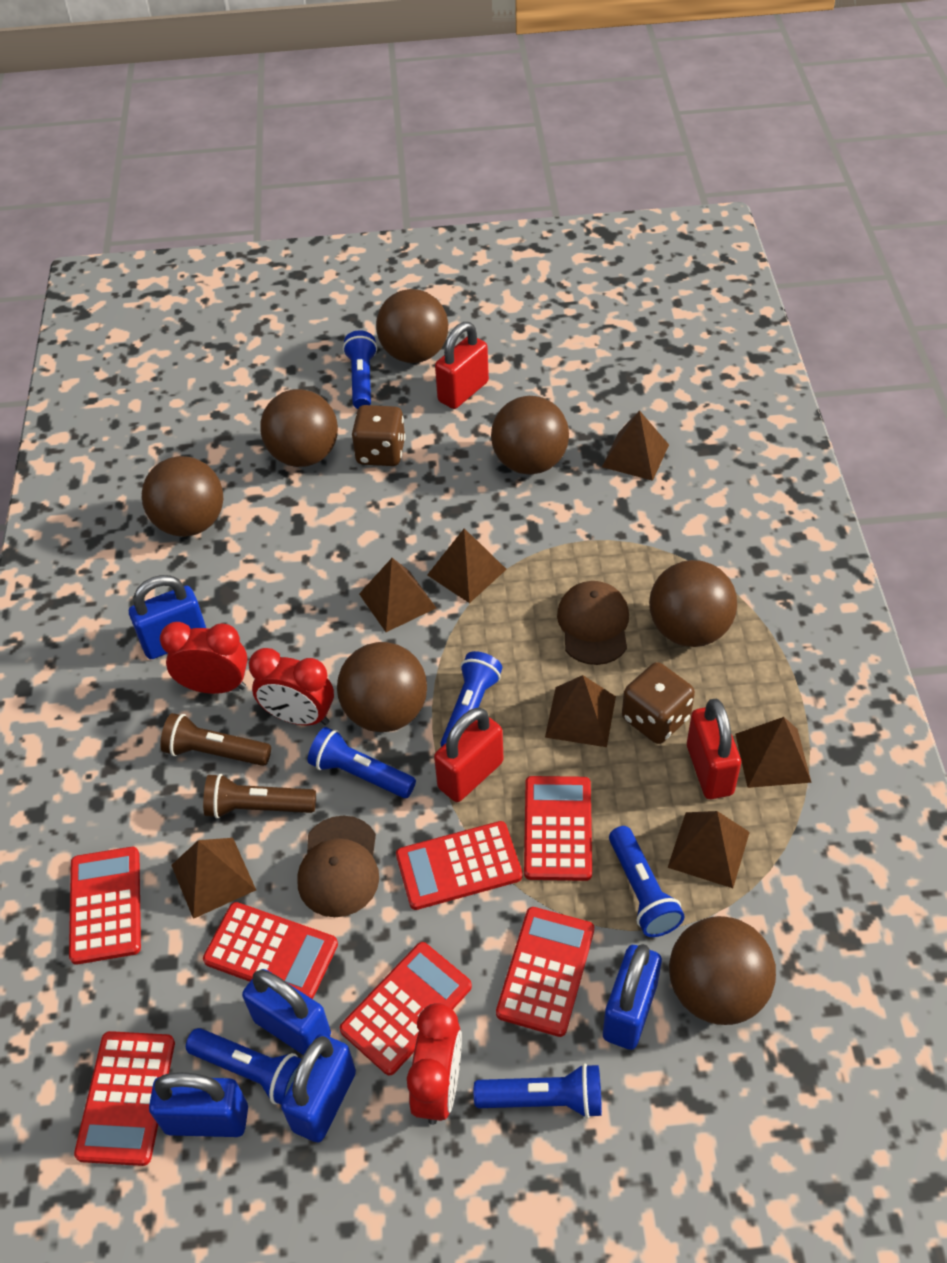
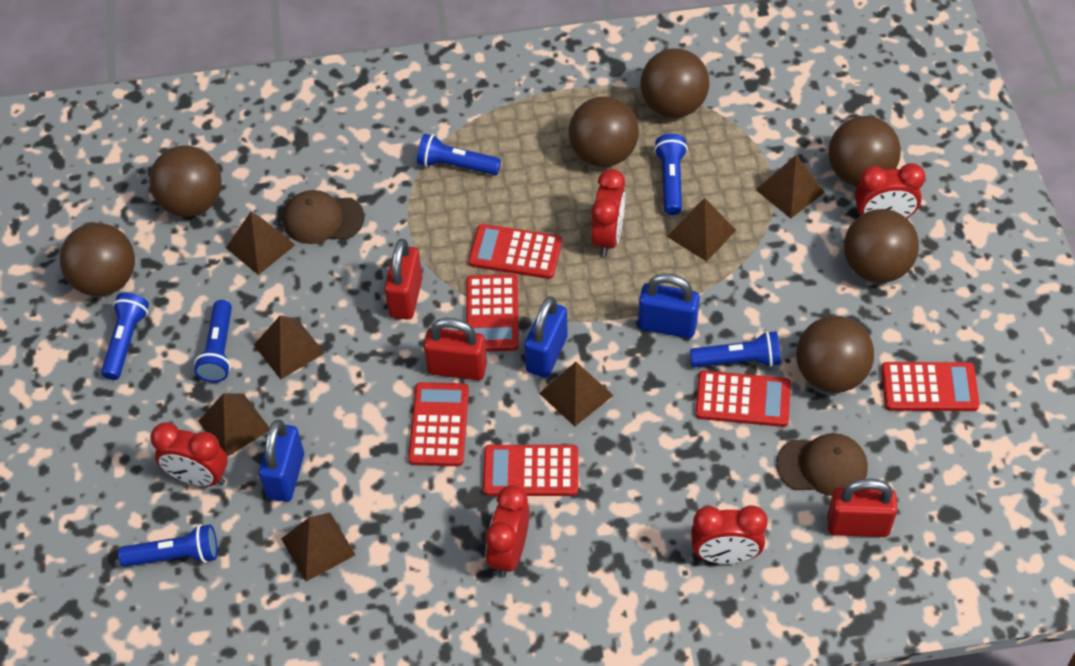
blue padlock: 5 -> 3
brown dice: 2 -> 0
brown flashlight: 2 -> 0
red calculator: 7 -> 6
red clock: 3 -> 5

